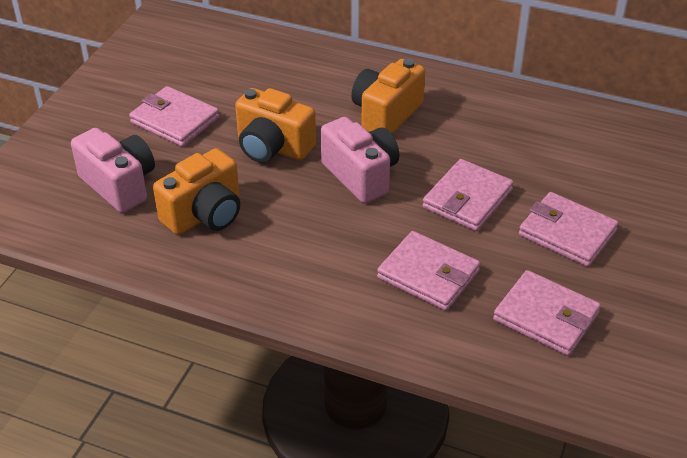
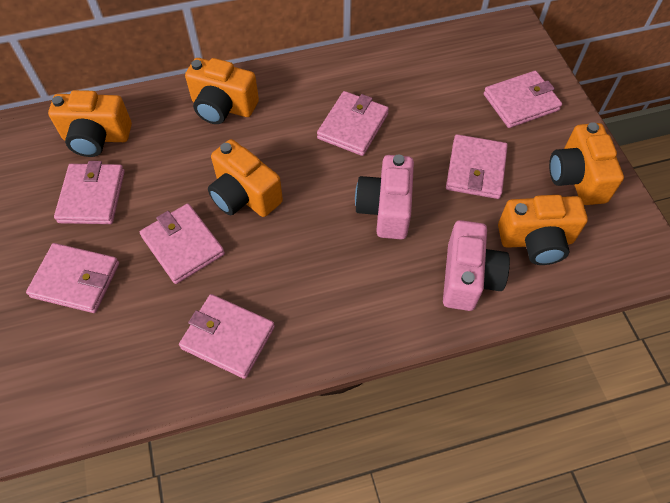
orange camera: 3 -> 5
pink wallet: 5 -> 7

